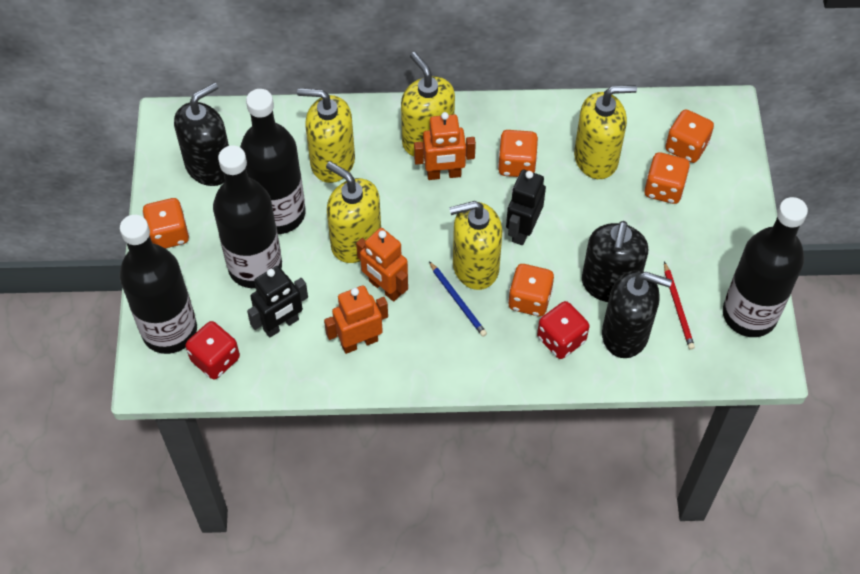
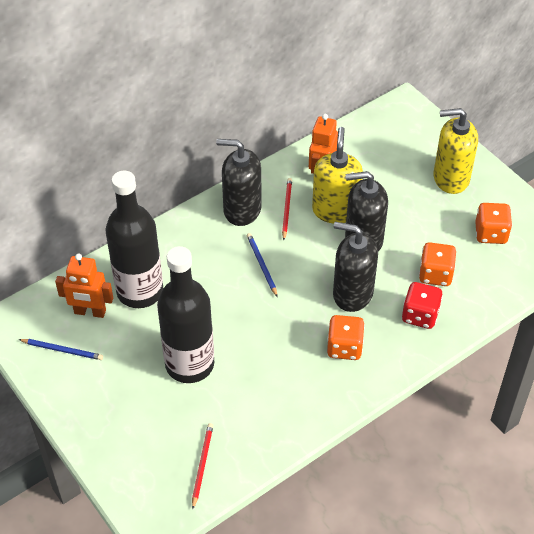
black bottle: 4 -> 2
black robot: 2 -> 0
blue pencil: 1 -> 2
orange dice: 5 -> 3
orange robot: 3 -> 2
red dice: 2 -> 1
red pencil: 1 -> 2
yellow soap dispenser: 5 -> 2

